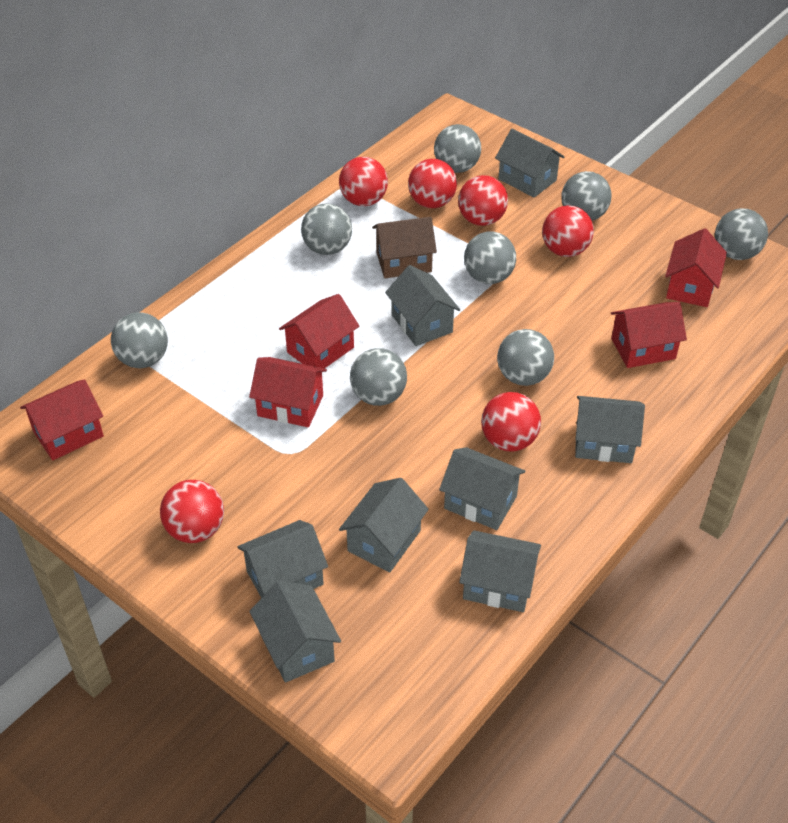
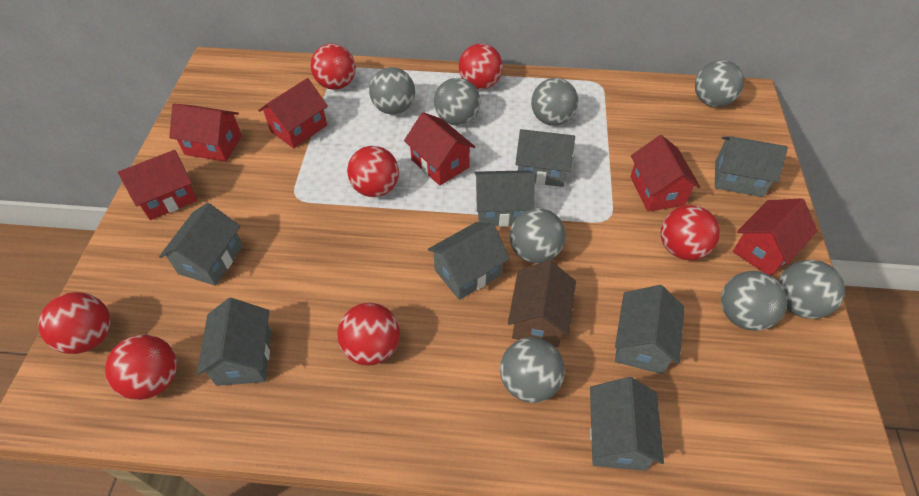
red ball: 6 -> 7
red house: 5 -> 6

